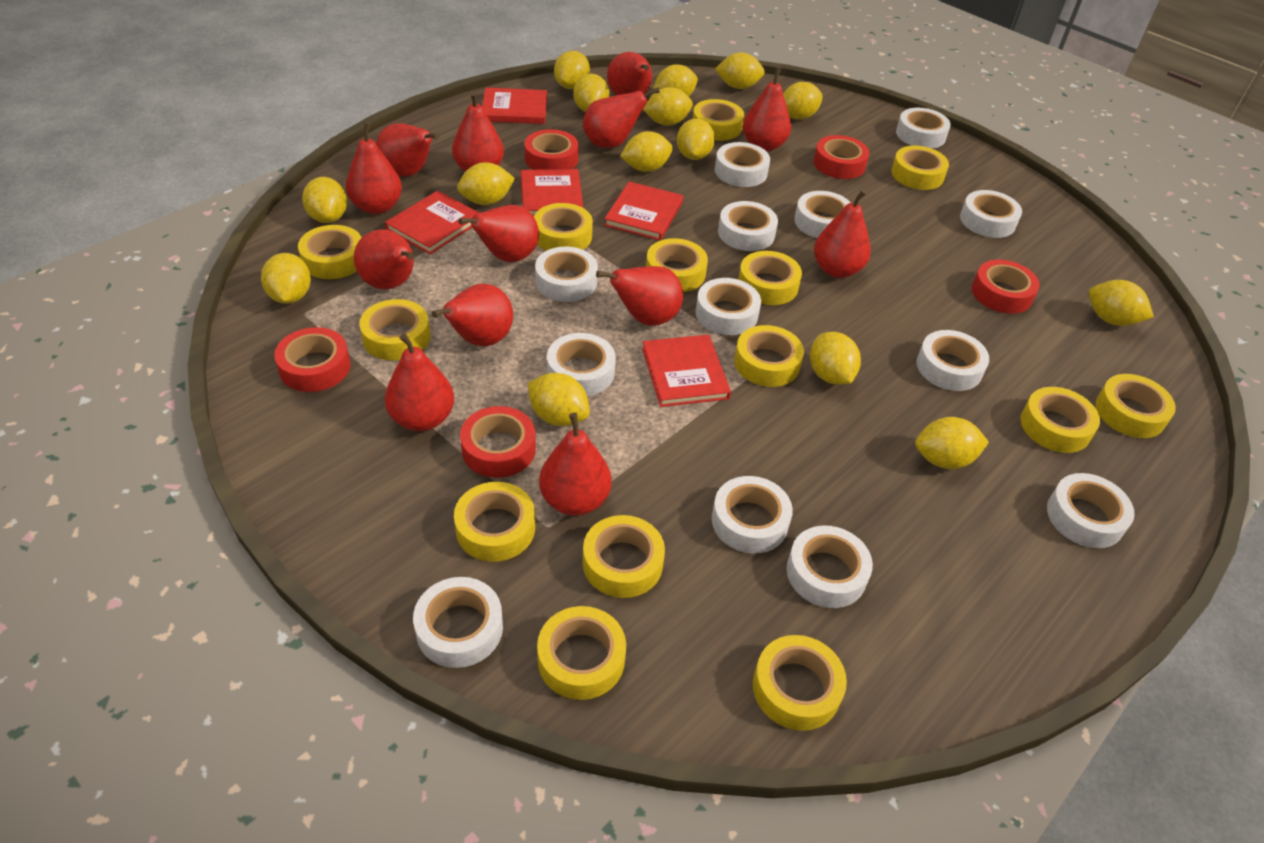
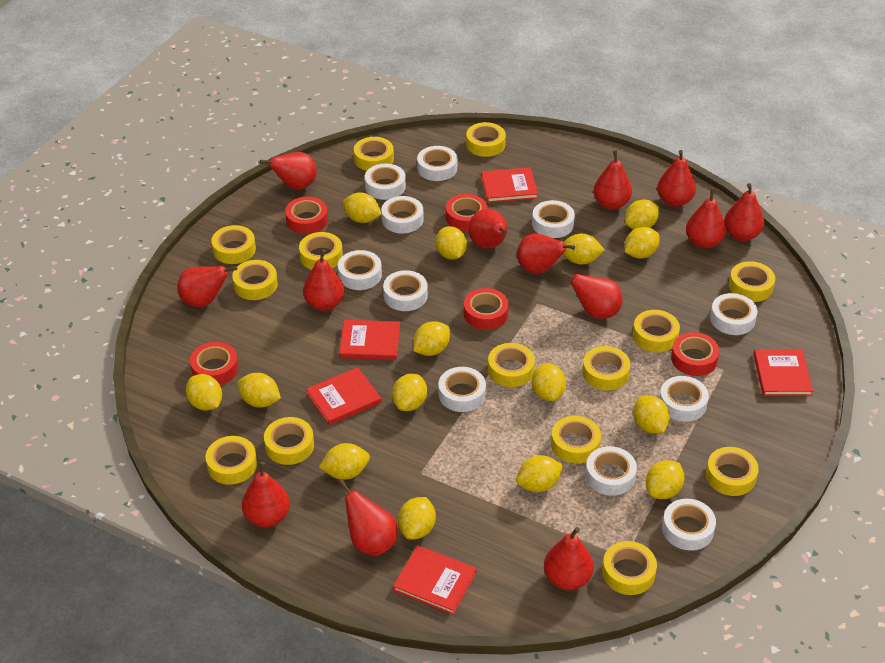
white tape: 13 -> 11

